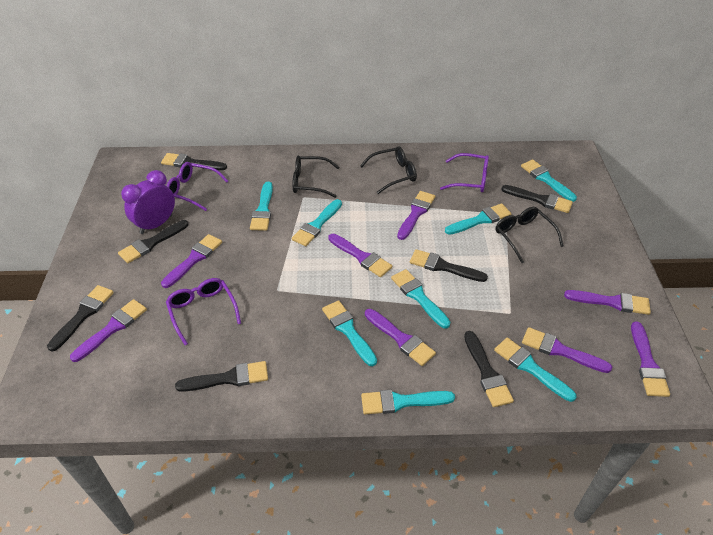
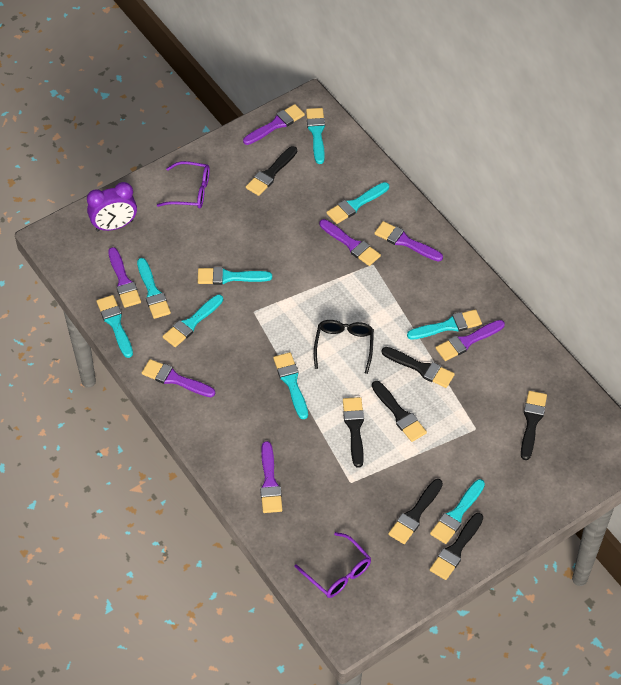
black glasses: 3 -> 1
purple brush: 8 -> 7
purple glasses: 3 -> 2
turquoise brush: 8 -> 9

